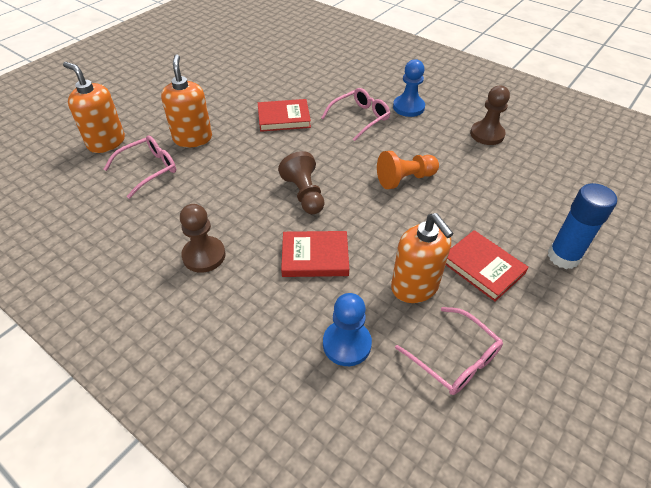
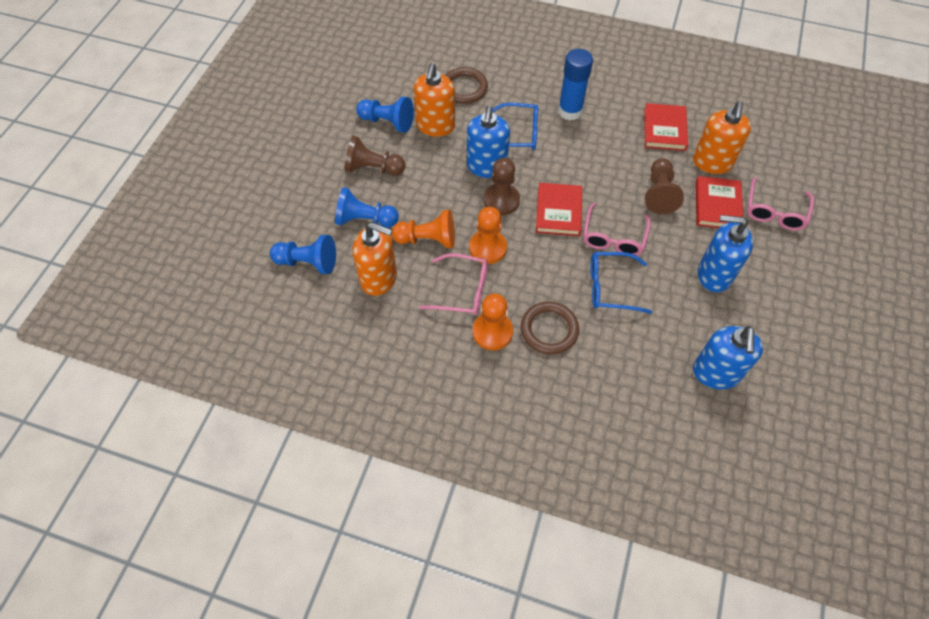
blue glasses: 0 -> 2
blue pawn: 2 -> 3
blue soap dispenser: 0 -> 3
brown ring: 0 -> 2
orange pawn: 1 -> 3

